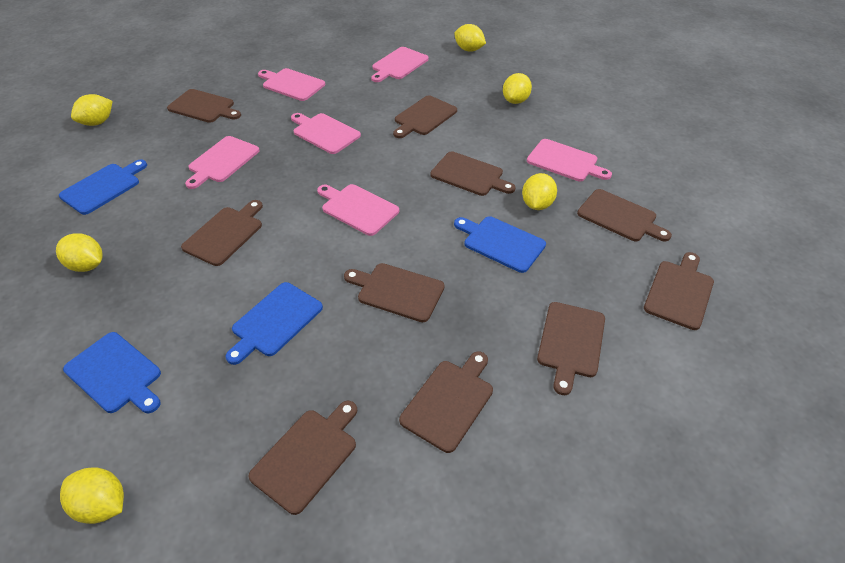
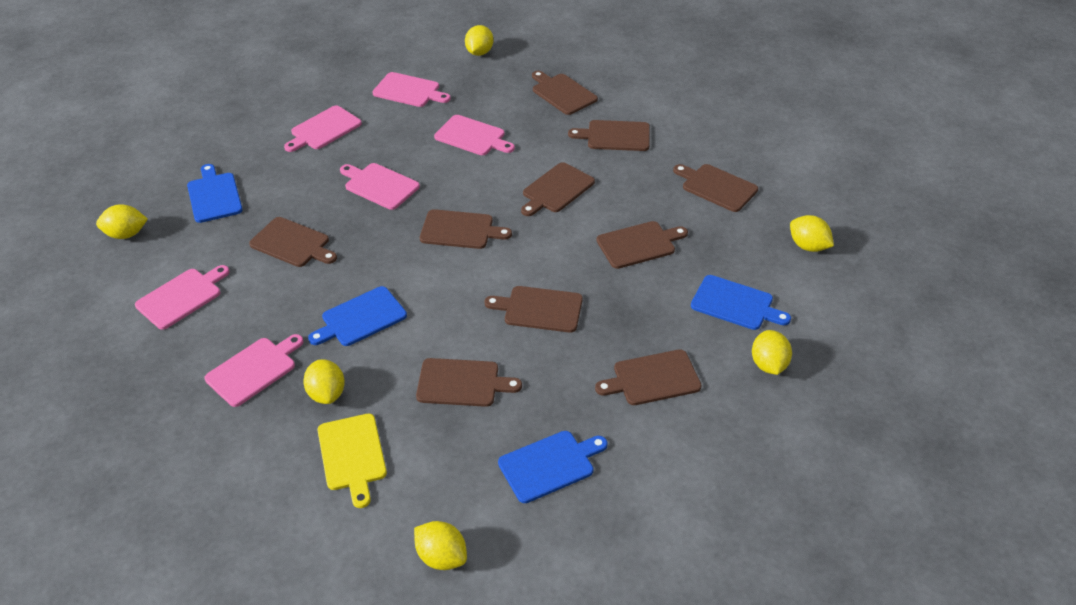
yellow cutting board: 0 -> 1

